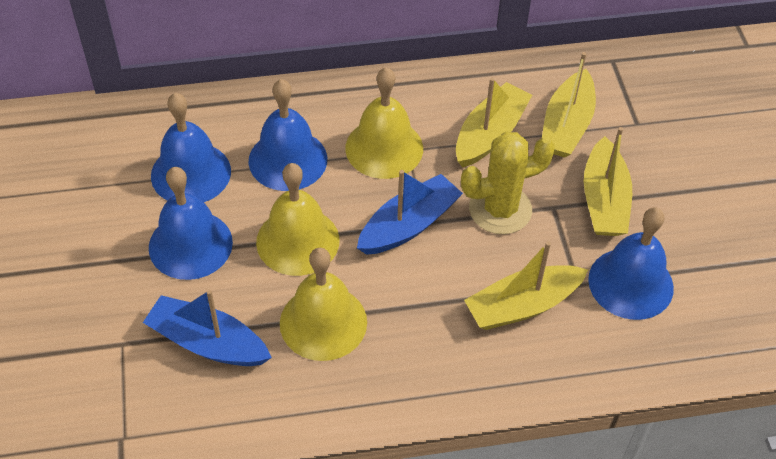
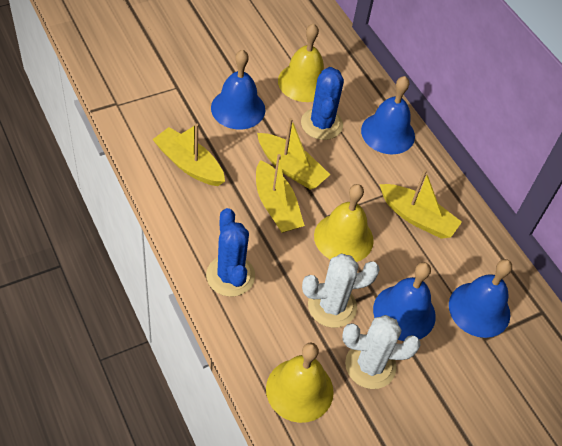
blue boat: 2 -> 0
blue cactus: 0 -> 2
white cactus: 0 -> 2
yellow cactus: 1 -> 0

